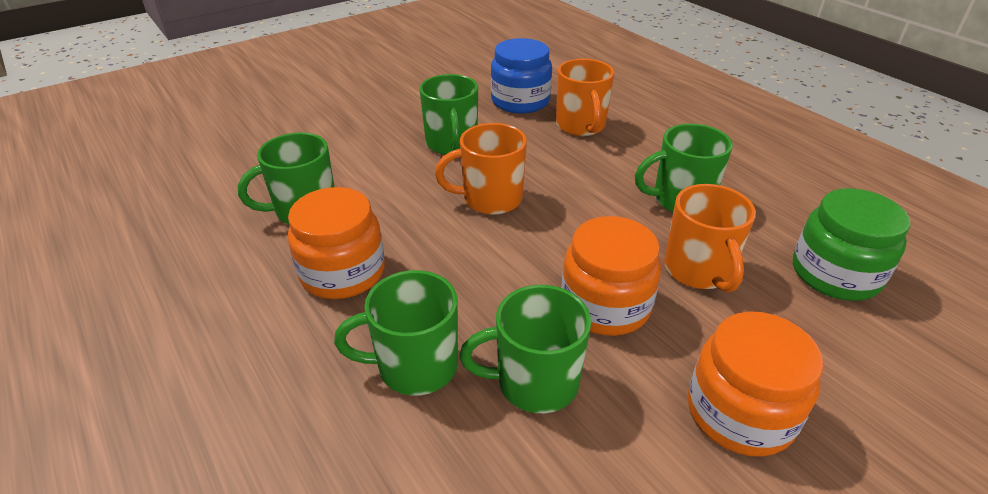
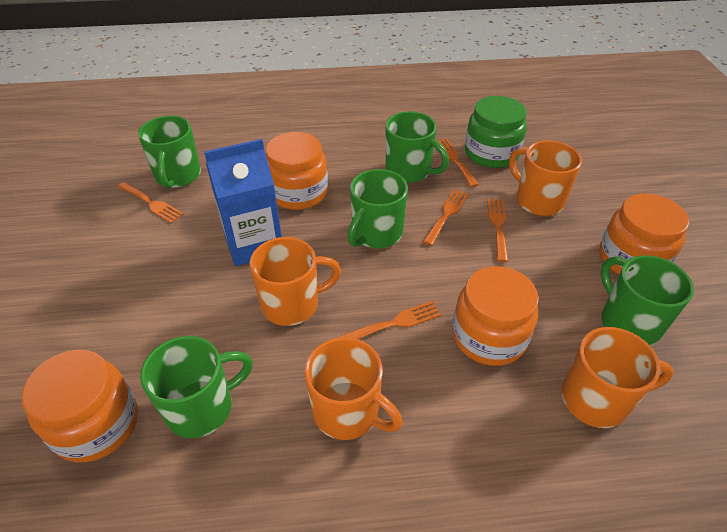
blue carton: 0 -> 1
blue jar: 1 -> 0
orange fork: 0 -> 5
orange jar: 3 -> 4
orange mug: 3 -> 4

